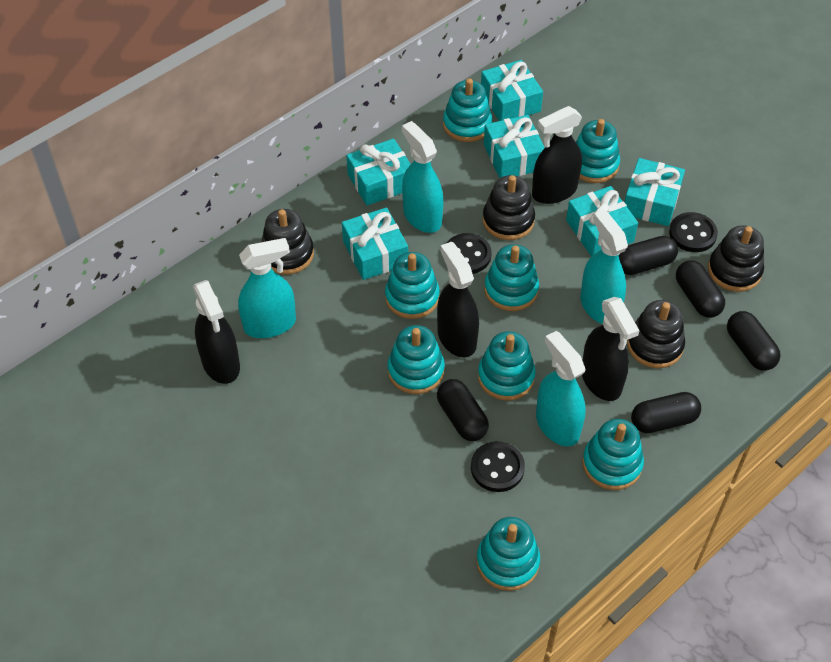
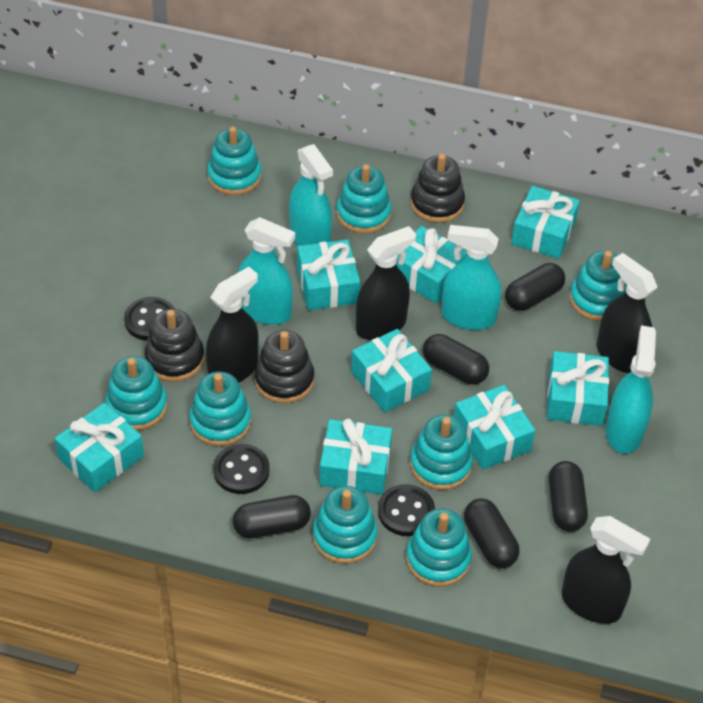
black stacking toy: 4 -> 3
turquoise gift: 6 -> 8

